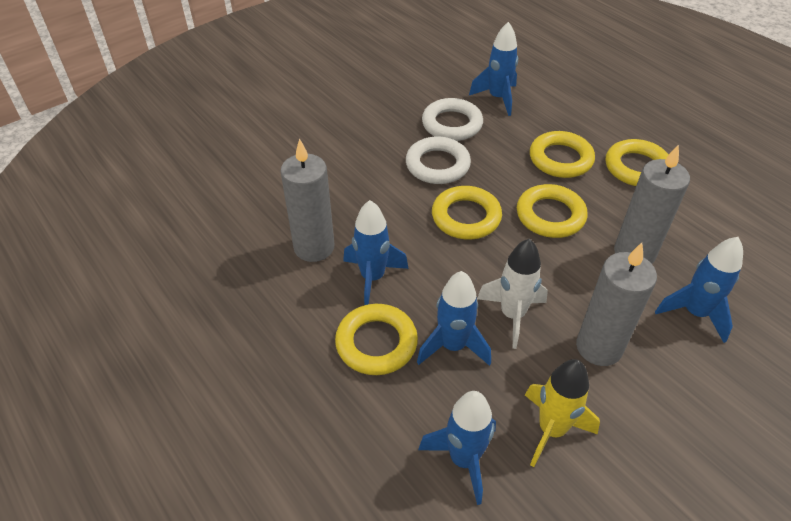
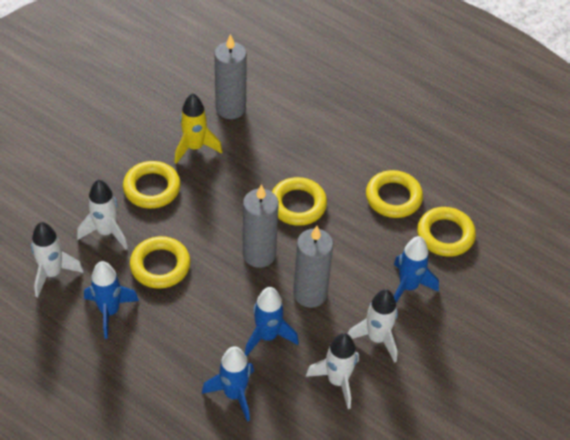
blue rocket: 5 -> 4
white ring: 2 -> 0
white rocket: 1 -> 4

